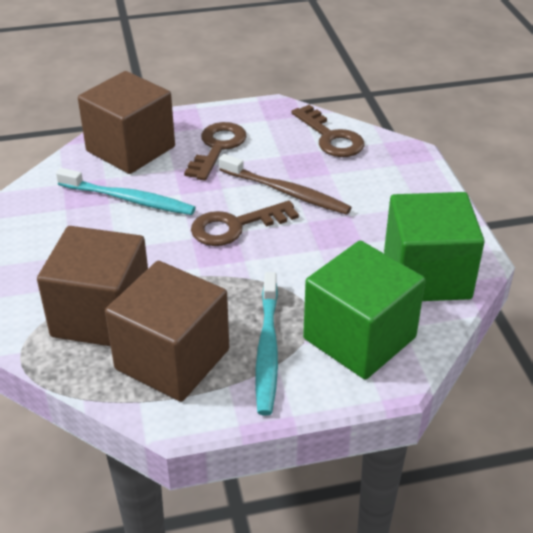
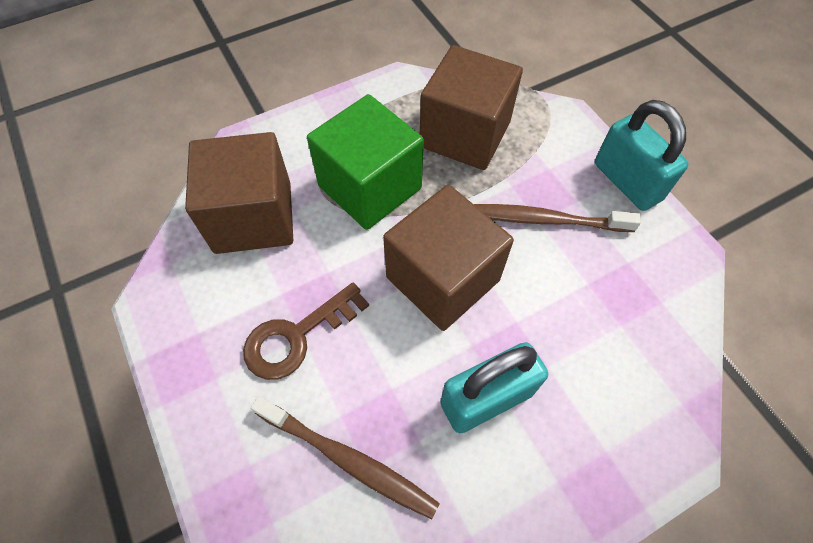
brown key: 3 -> 1
brown toothbrush: 1 -> 2
green cube: 2 -> 1
turquoise padlock: 0 -> 2
turquoise toothbrush: 2 -> 0

